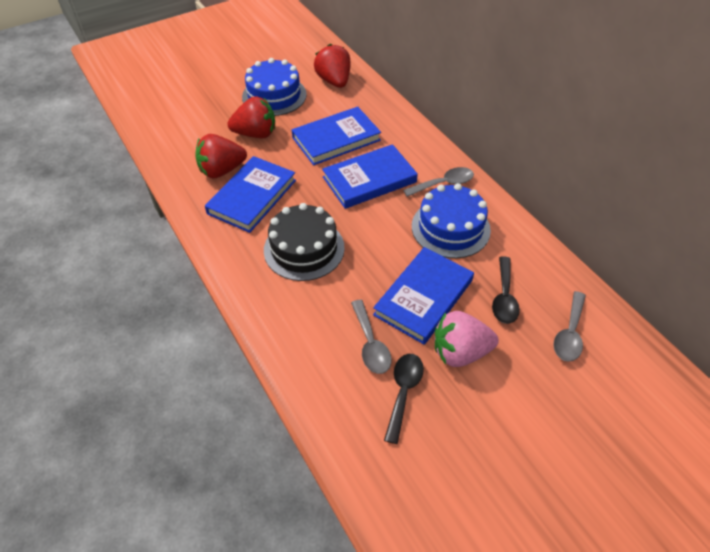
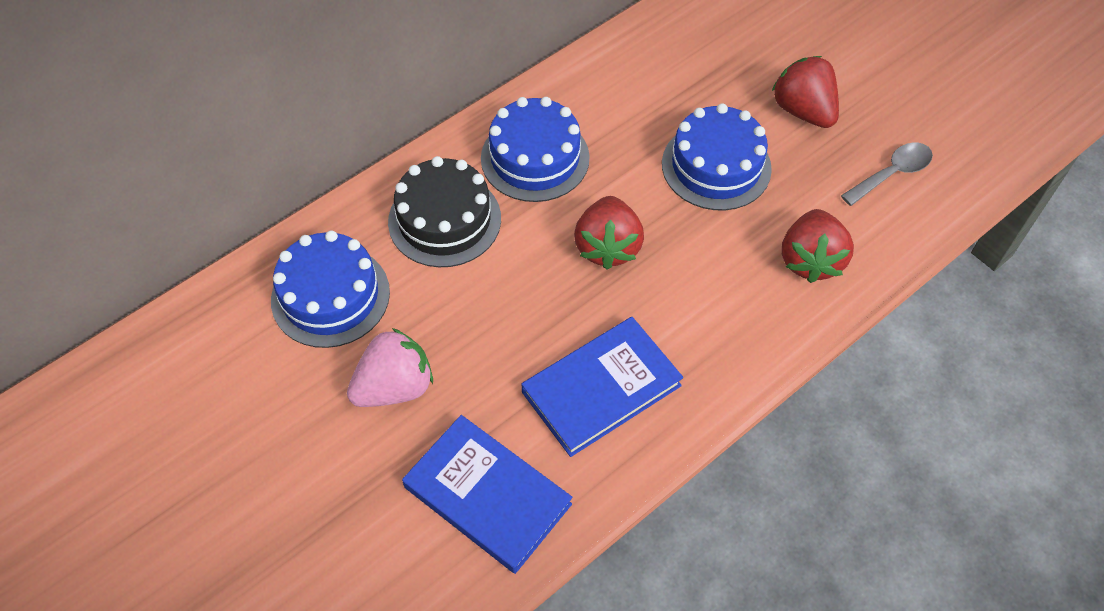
black spoon: 2 -> 0
blue book: 4 -> 2
blue cake: 2 -> 3
grey spoon: 3 -> 1

